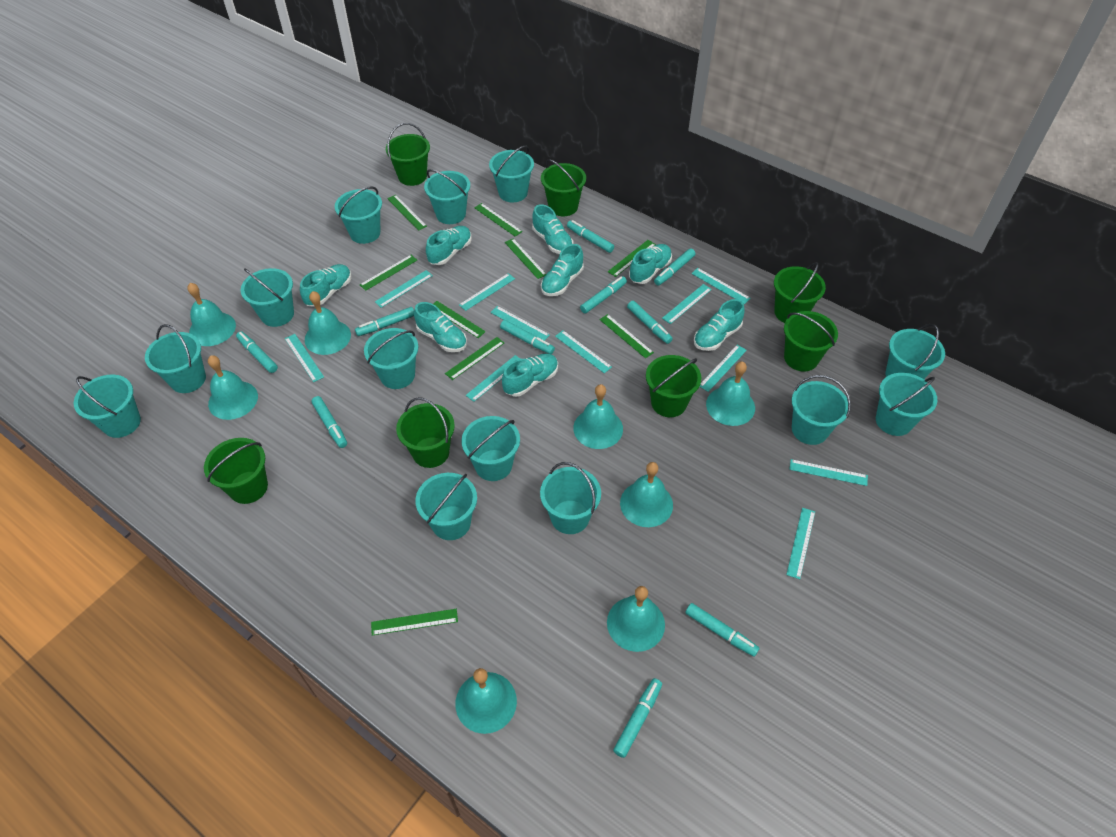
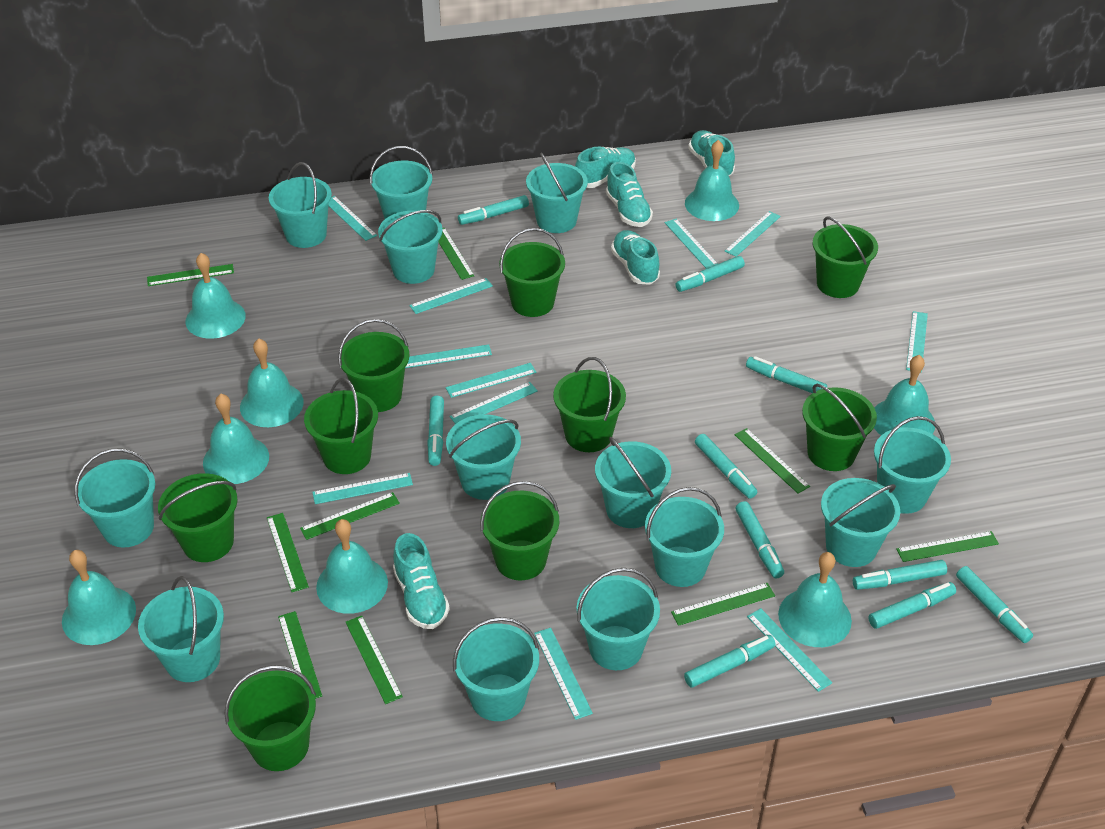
green bucket: 7 -> 9
turquoise shoe: 8 -> 5

